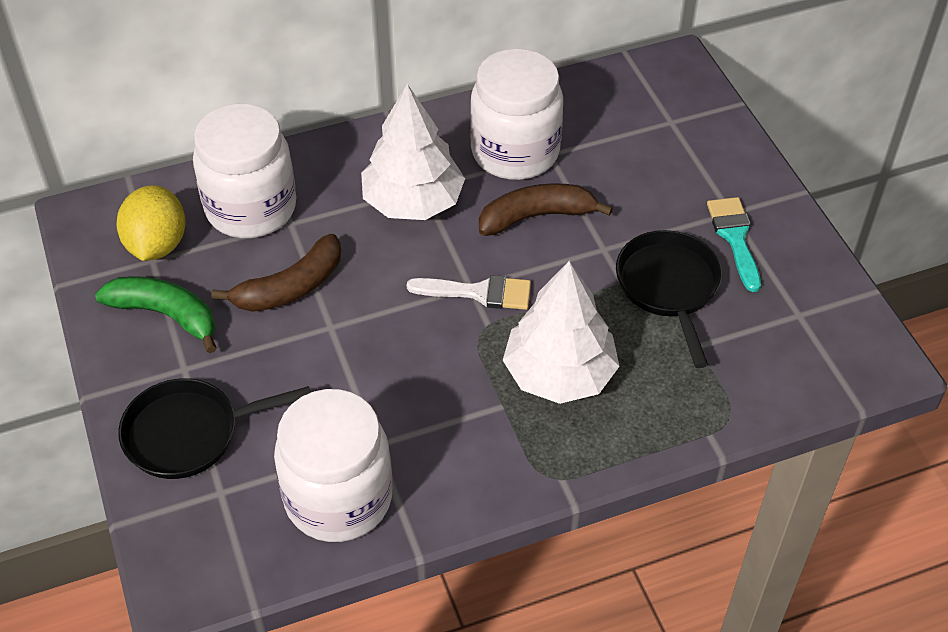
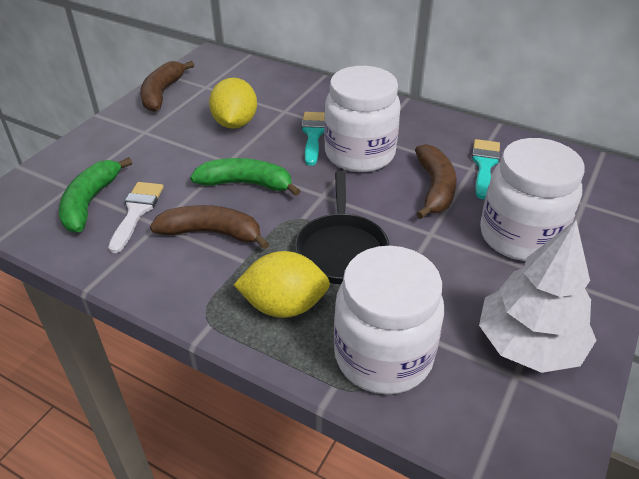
black pan: 2 -> 1
brown banana: 2 -> 3
green banana: 1 -> 2
turquoise brush: 1 -> 2
white tree: 2 -> 1
yellow lemon: 1 -> 2

